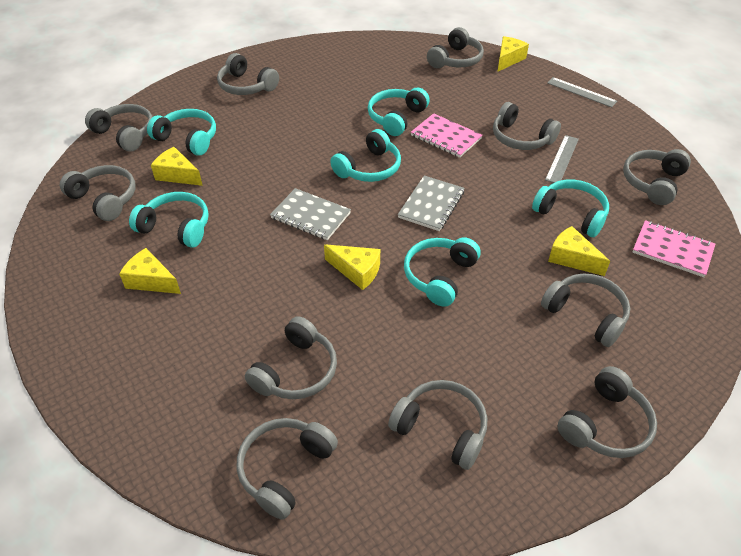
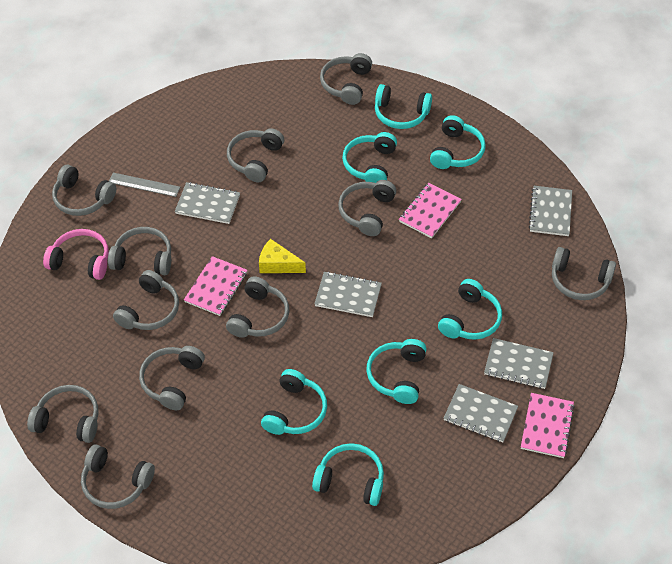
grey notebook: 2 -> 5
grey ruler: 2 -> 1
pink headphones: 0 -> 1
pink notebook: 2 -> 3
turquoise headphones: 6 -> 7
yellow cheese: 5 -> 1

